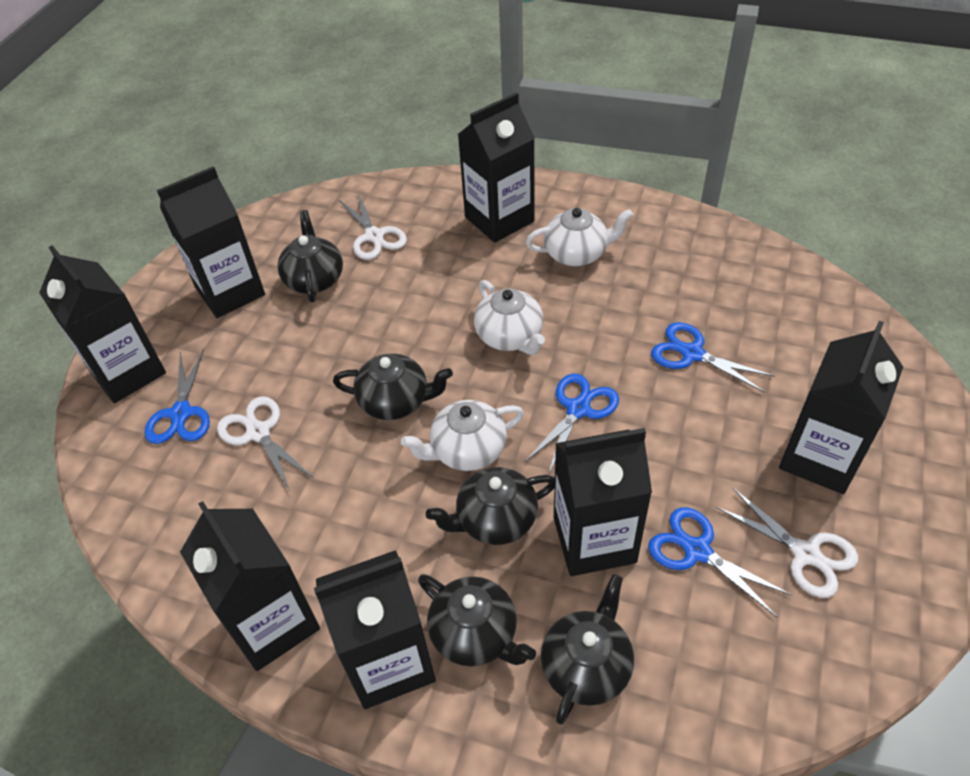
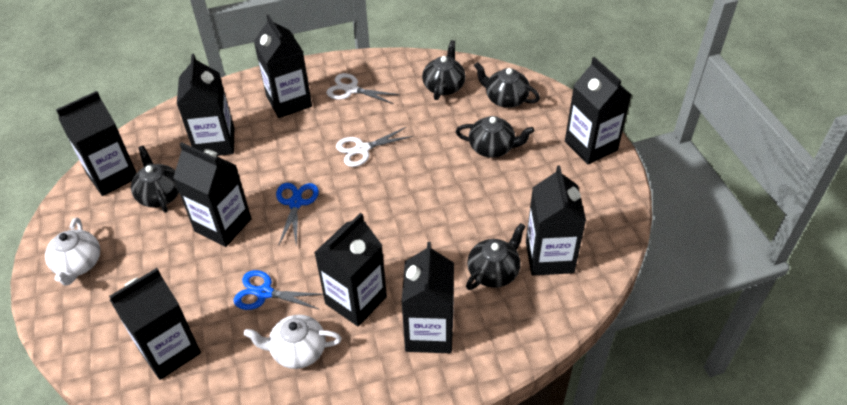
black carton: 7 -> 9
blue scissors: 4 -> 2
white scissors: 3 -> 2
white teapot: 3 -> 2

